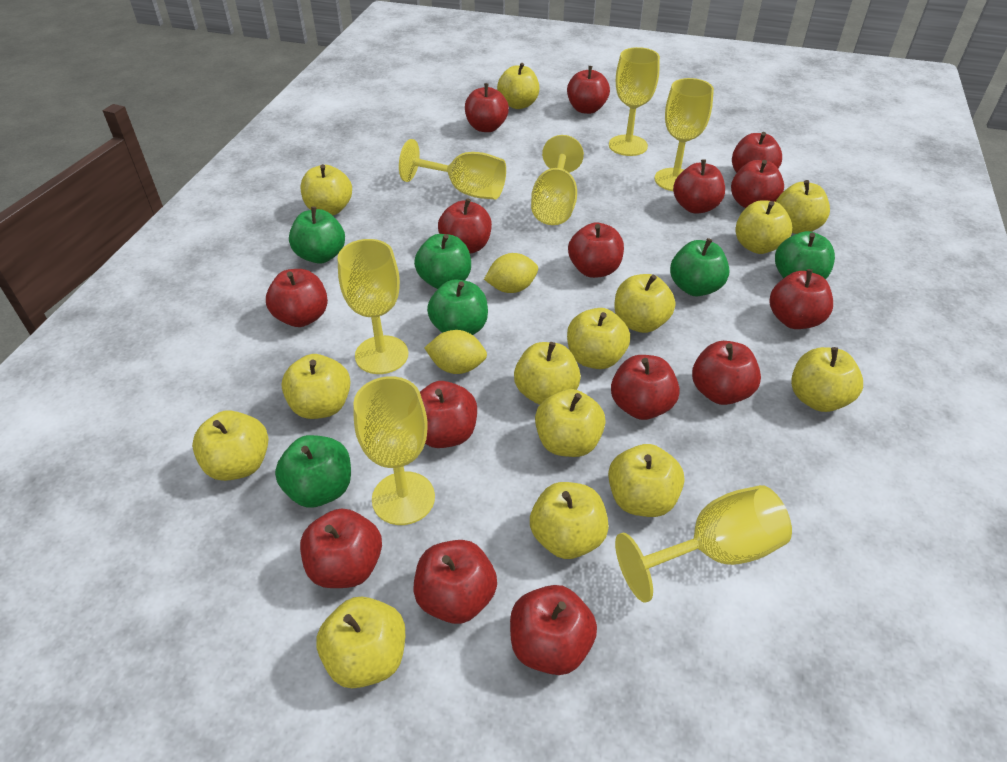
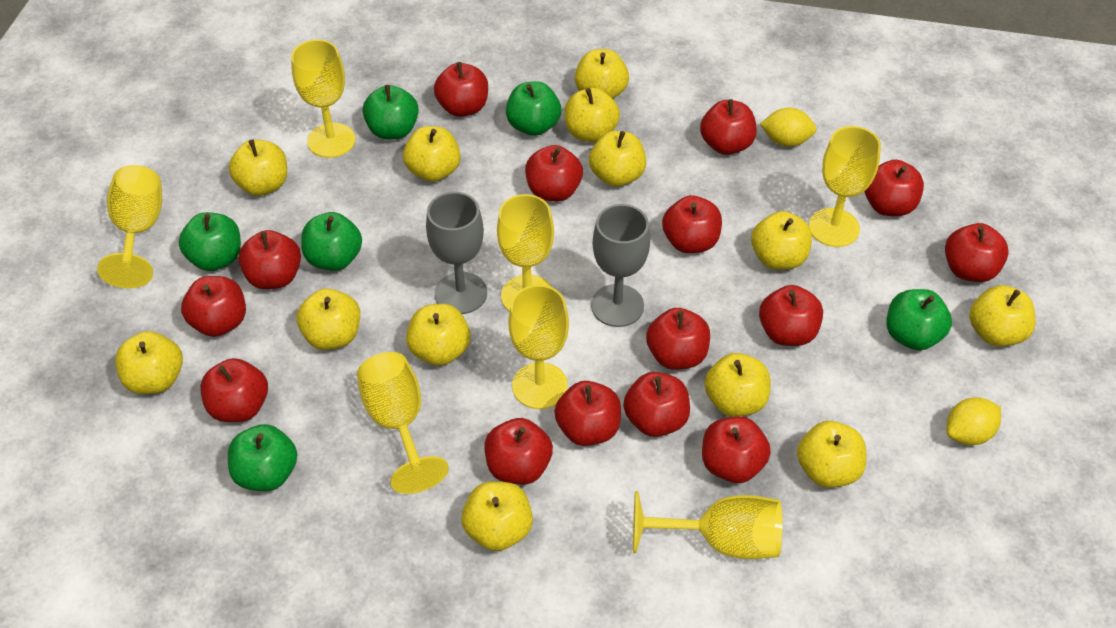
grey goblet: 0 -> 2
yellow apple: 14 -> 13

